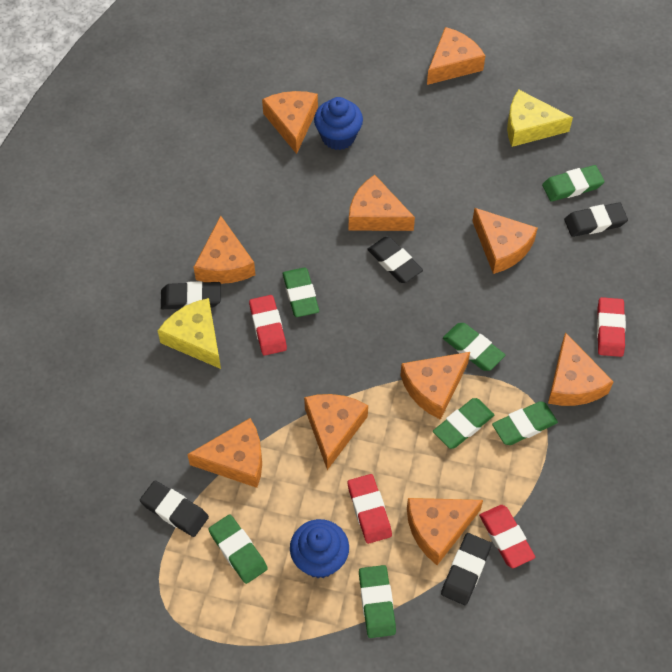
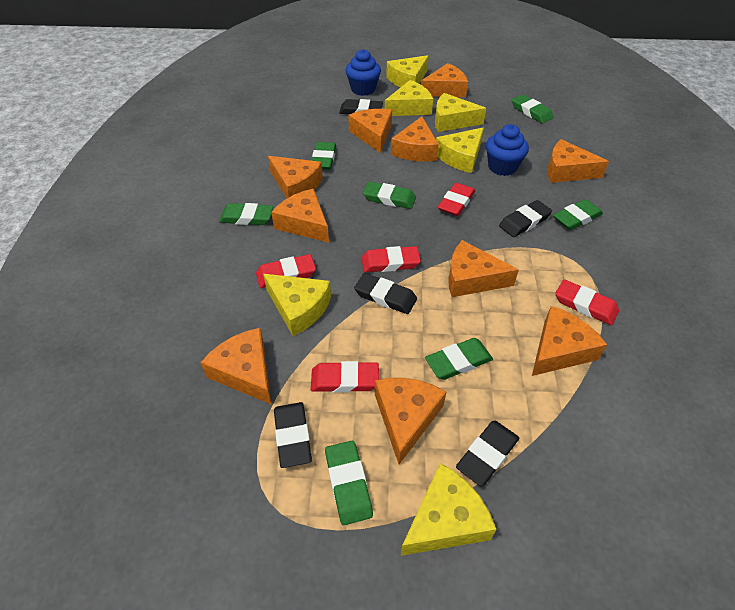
red eraser: 4 -> 5
yellow cheese: 2 -> 6

